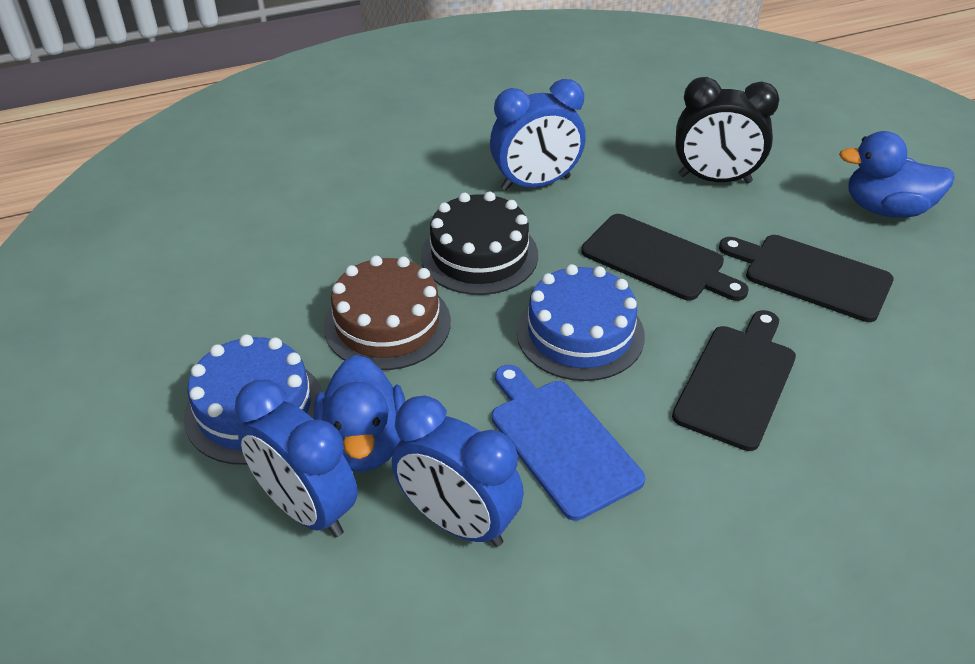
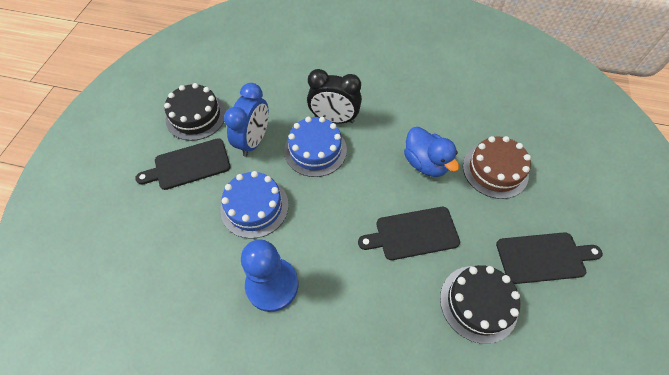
black cake: 1 -> 2
blue clock: 3 -> 1
blue cutting board: 1 -> 0
blue duck: 2 -> 1
blue pawn: 0 -> 1

